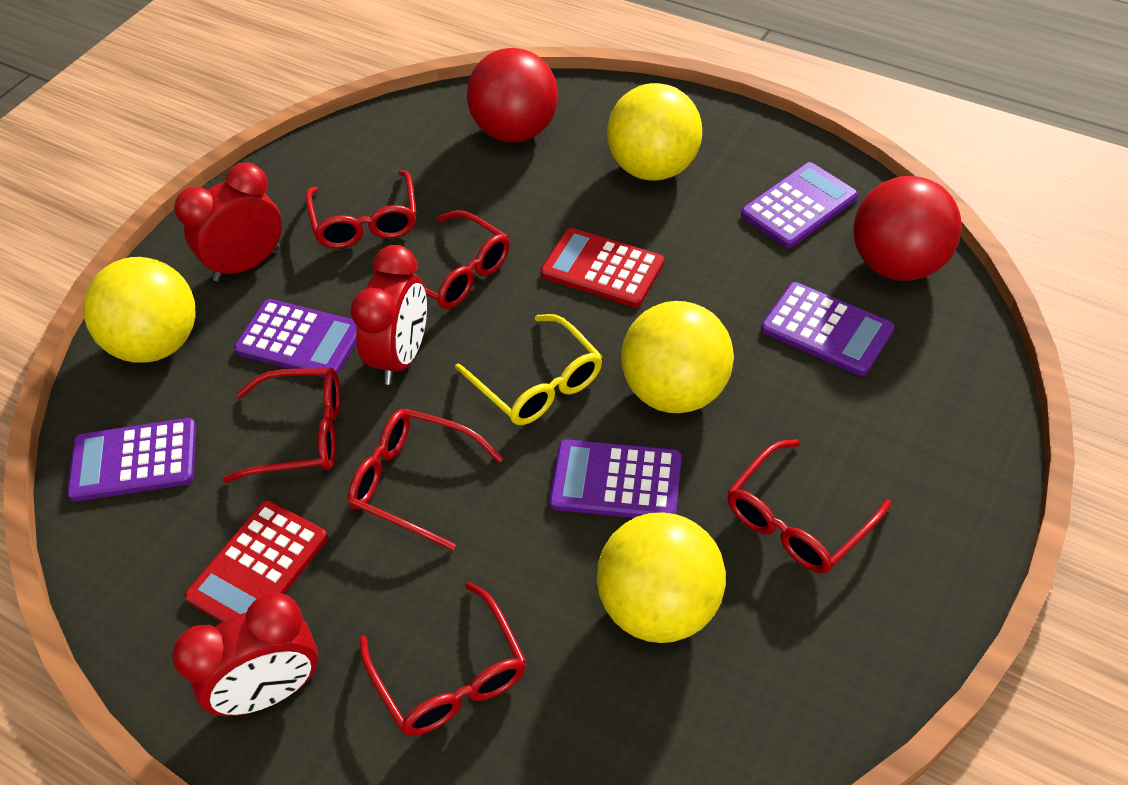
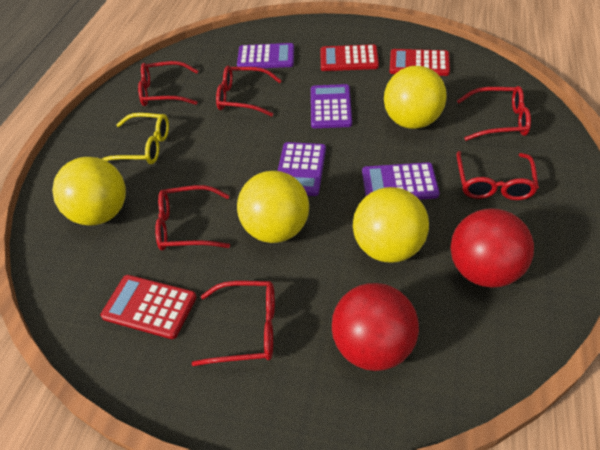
purple calculator: 5 -> 4
red calculator: 2 -> 3
red clock: 3 -> 0

